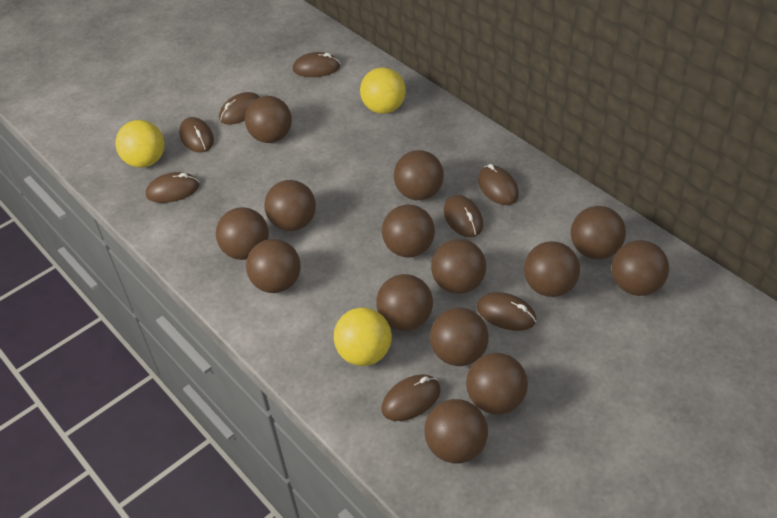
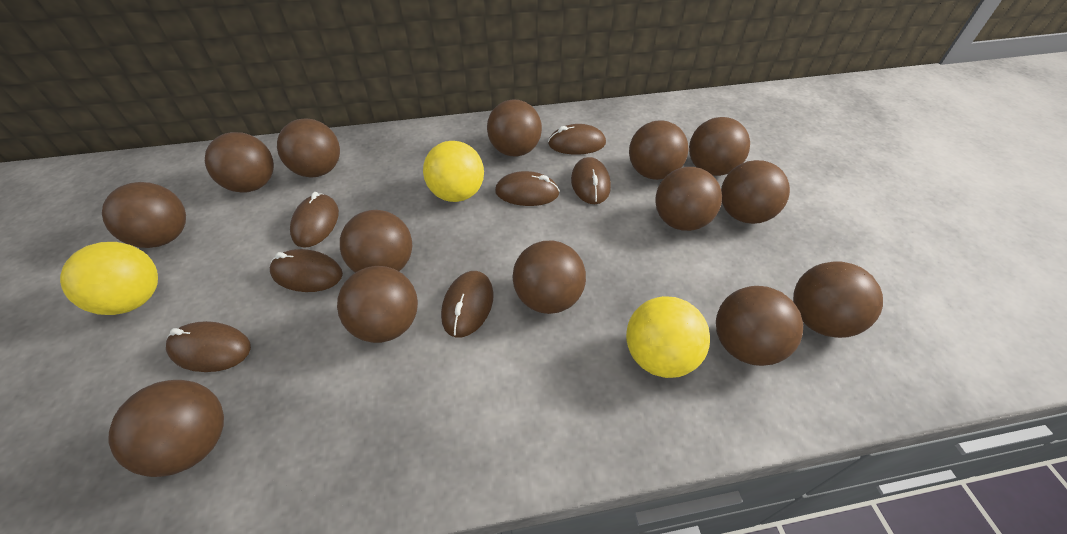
brown mouse: 8 -> 7

